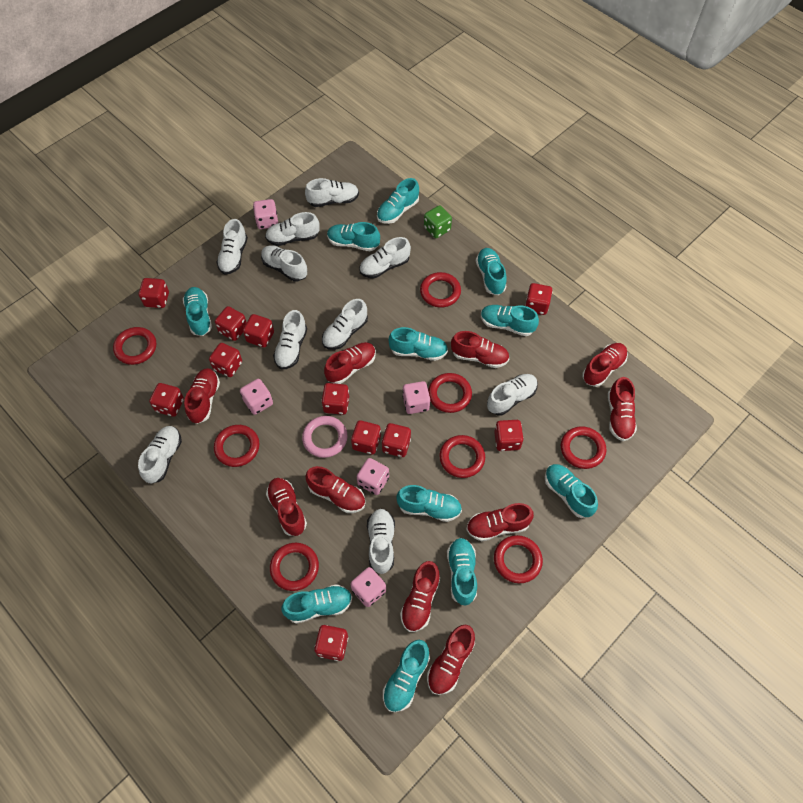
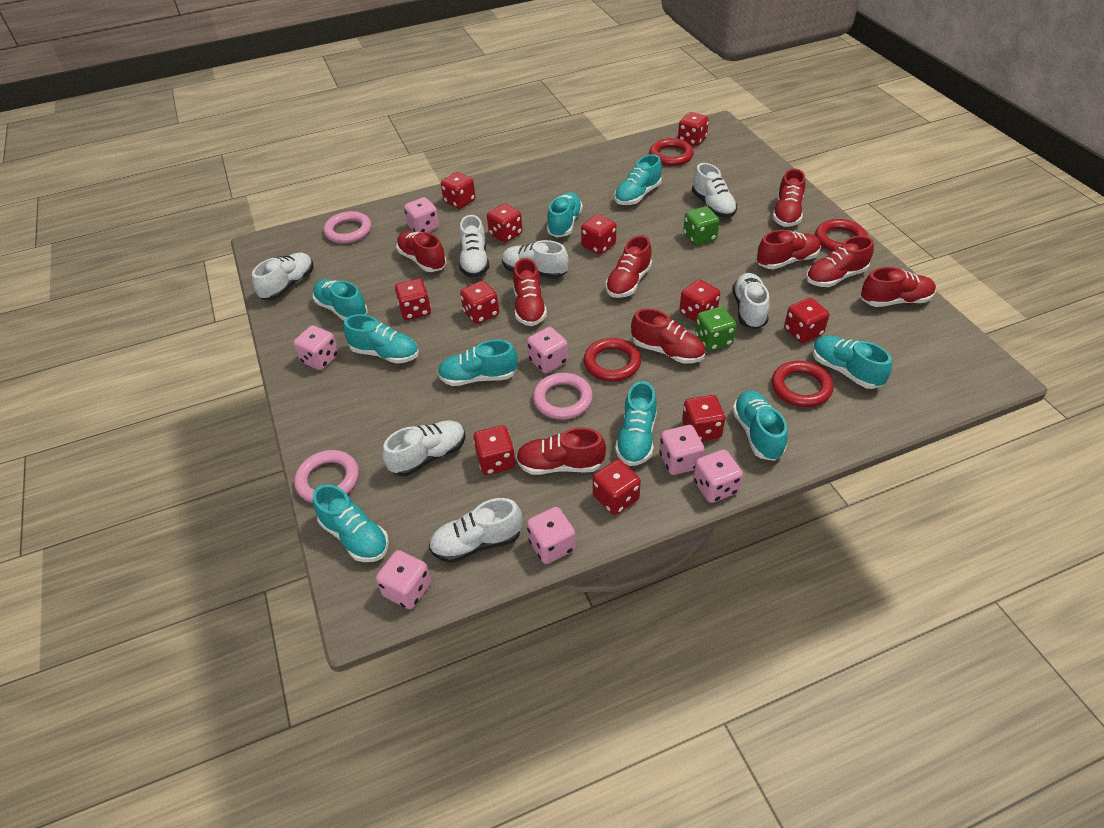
green dice: 1 -> 2
pink dice: 5 -> 7
pink ring: 1 -> 3
red ring: 8 -> 4
red shoe: 10 -> 9
turquoise shoe: 11 -> 9
white shoe: 10 -> 7

